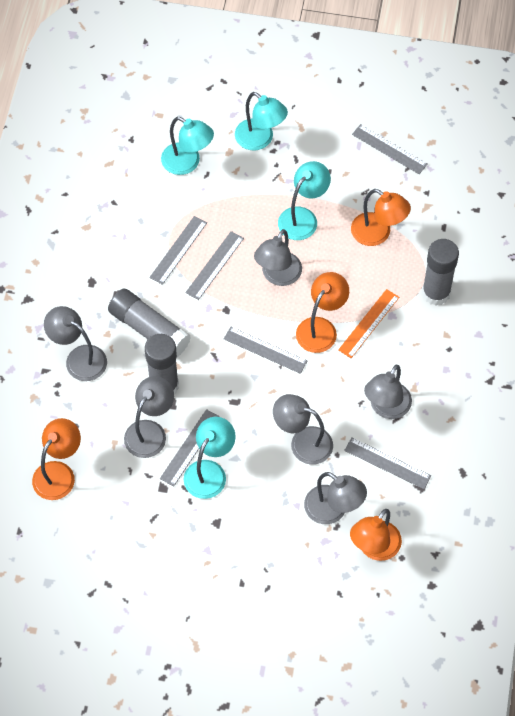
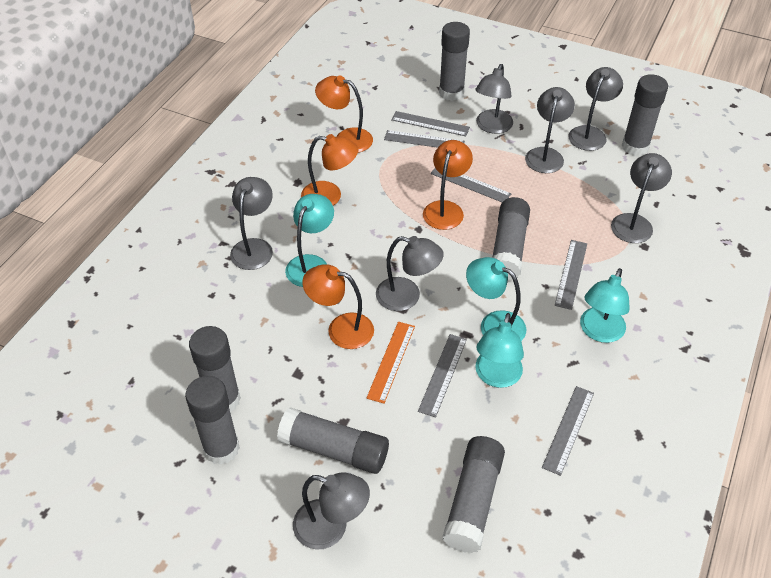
grey glue stick: 3 -> 7
grey lamp: 6 -> 7

